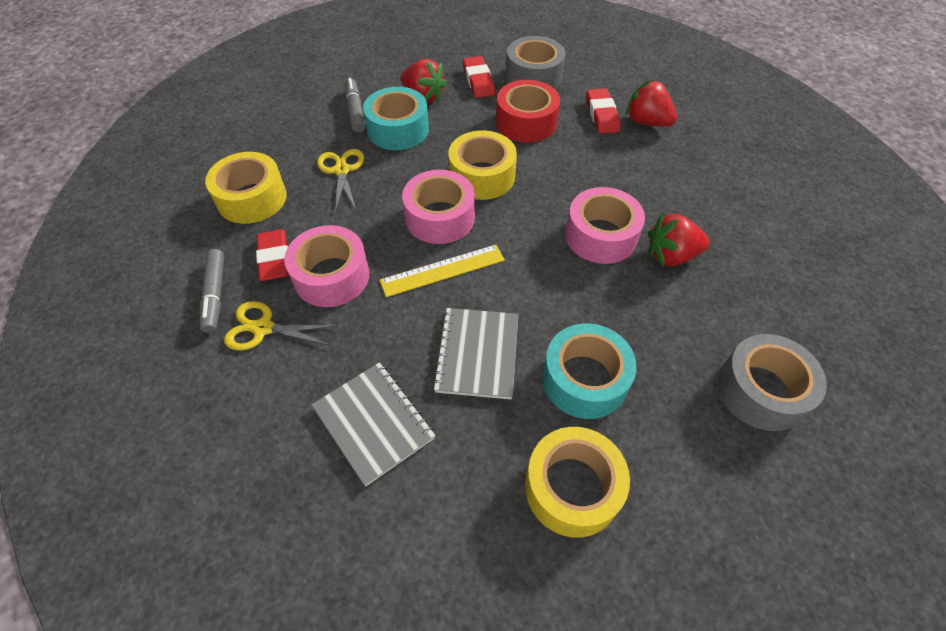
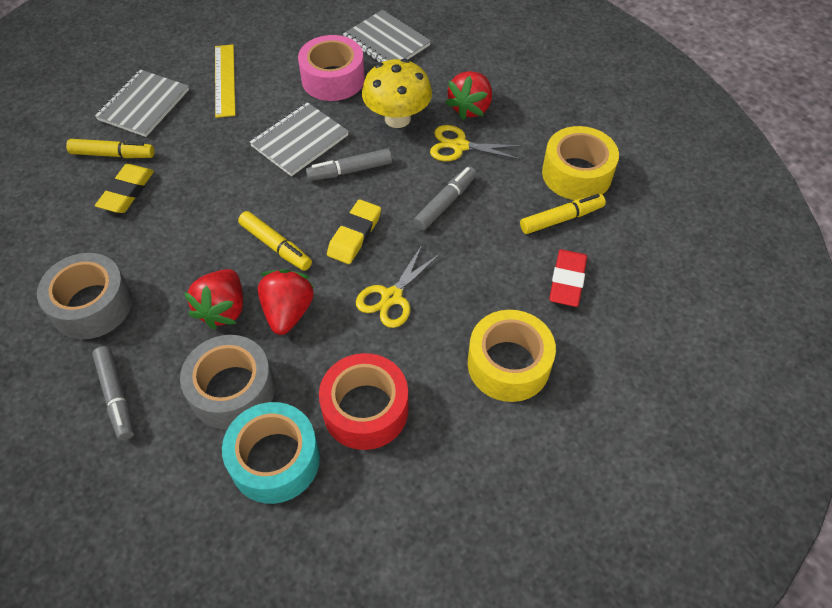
grey marker: 2 -> 3
grey notebook: 2 -> 3
pink tape: 3 -> 1
red eraser: 3 -> 1
turquoise tape: 2 -> 1
yellow eraser: 0 -> 2
yellow marker: 0 -> 3
yellow mushroom: 0 -> 1
yellow tape: 3 -> 2

